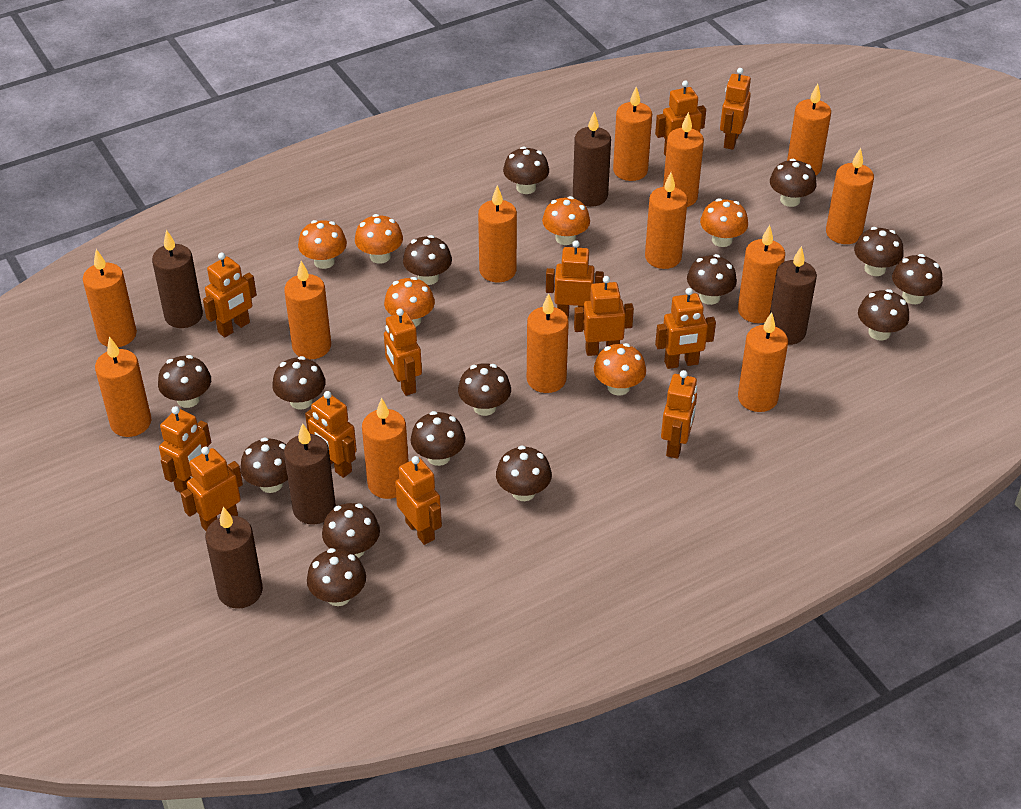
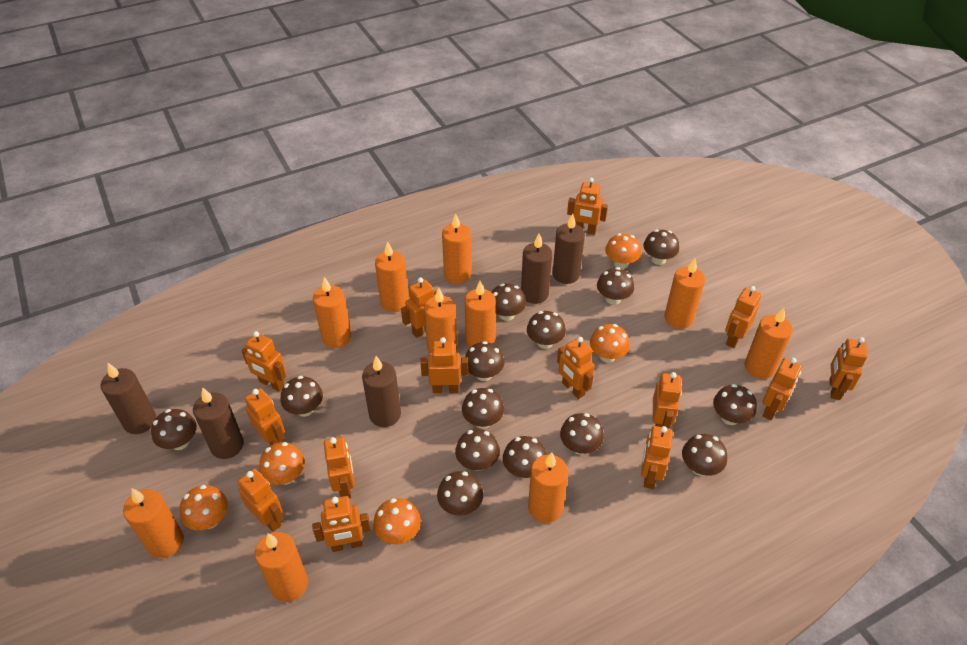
brown mushroom: 15 -> 14
orange candle: 13 -> 10
orange mushroom: 6 -> 5
orange robot: 12 -> 14

